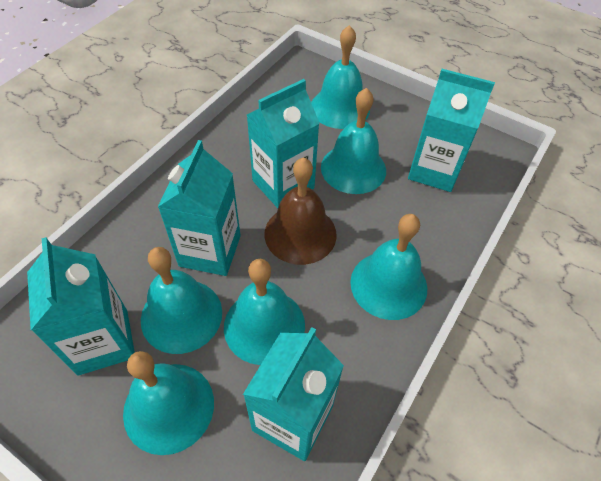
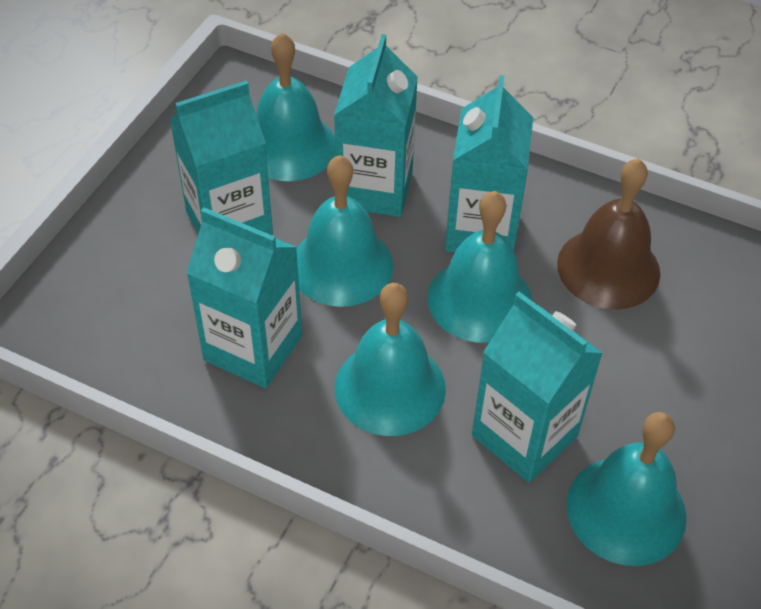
turquoise bell: 6 -> 5

